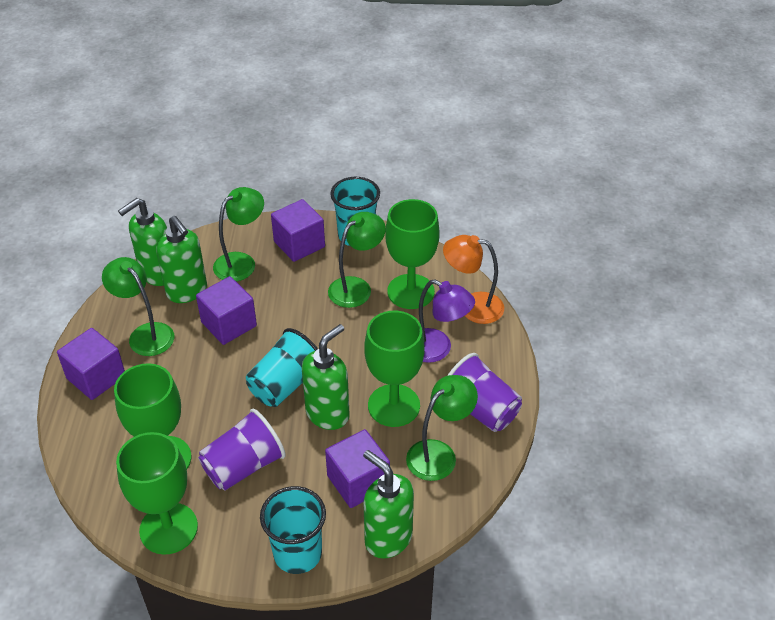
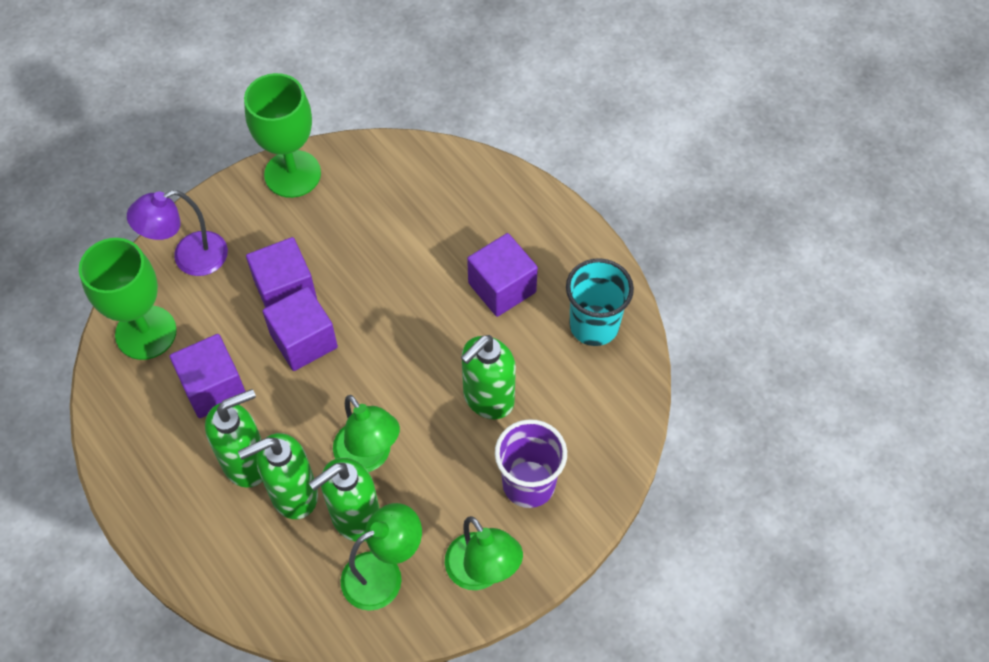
green goblet: 4 -> 2
green lamp: 4 -> 3
orange lamp: 1 -> 0
purple cup: 2 -> 1
turquoise cup: 3 -> 1

